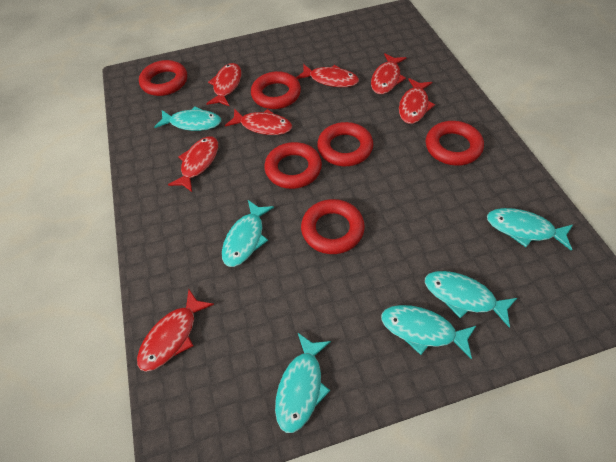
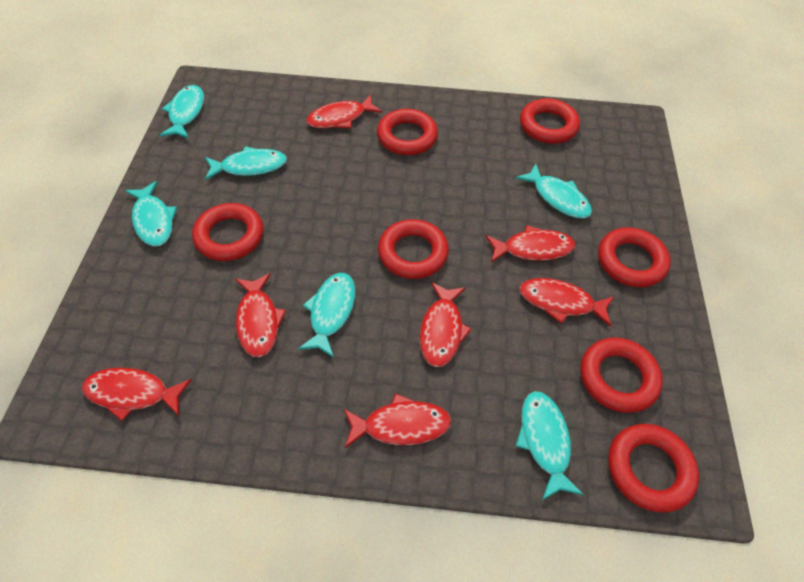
red ring: 6 -> 7

